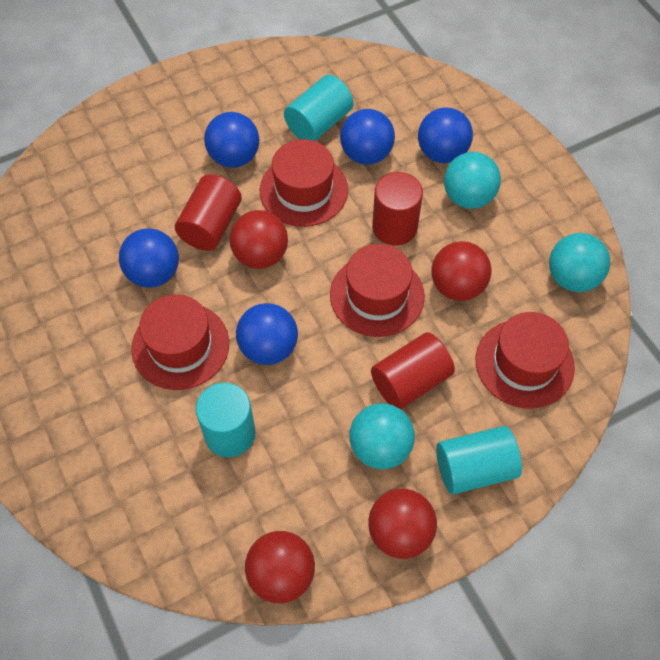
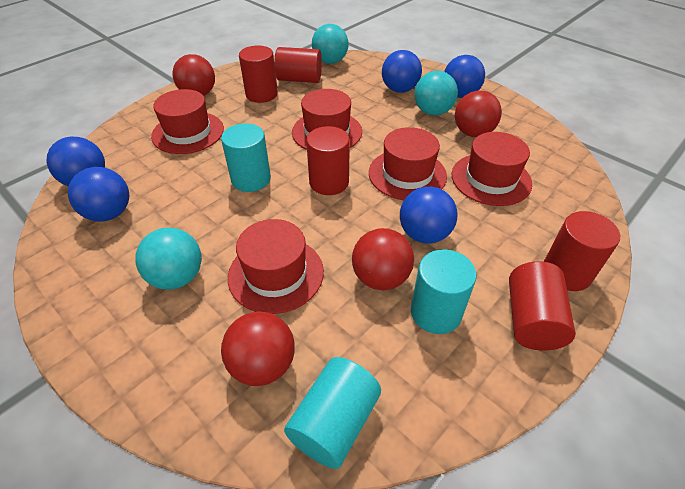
red cylinder: 3 -> 5
red hat: 4 -> 5

